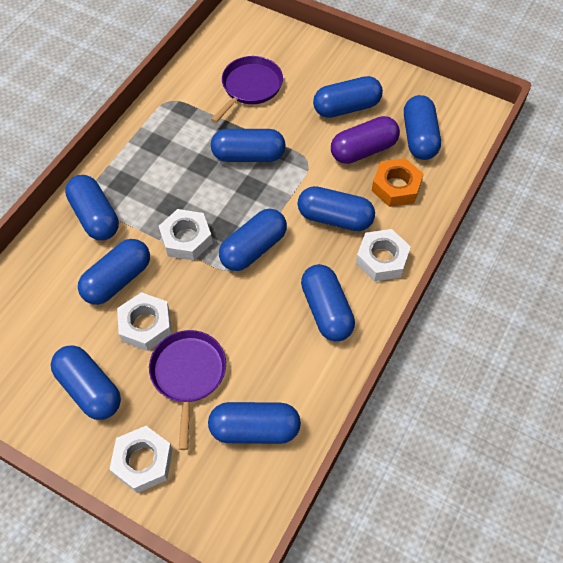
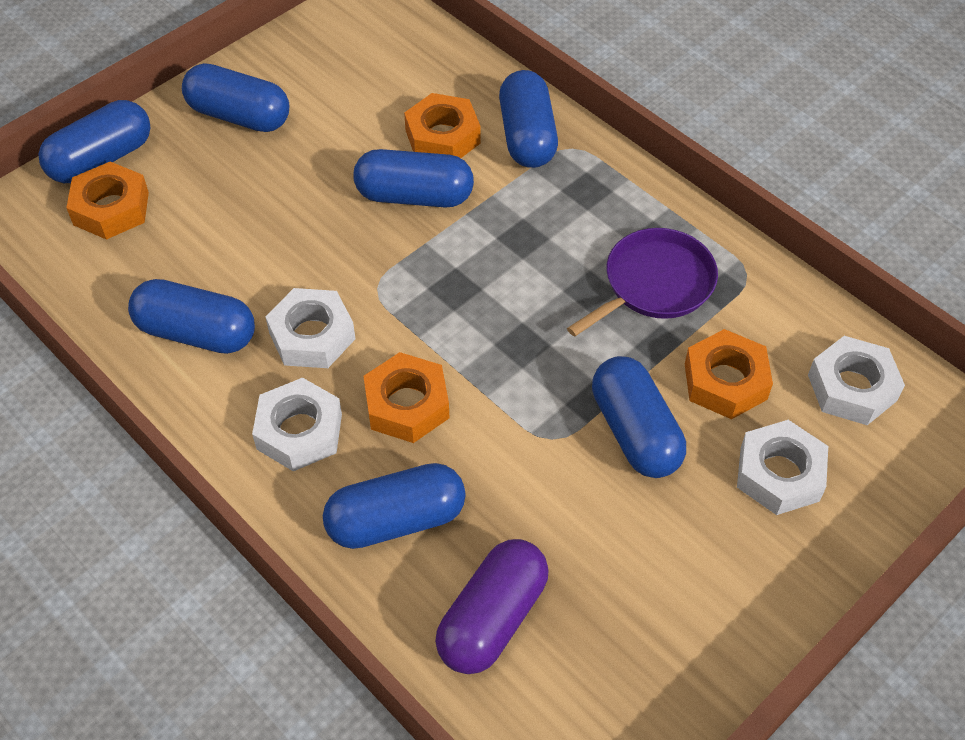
blue capsule: 10 -> 7
orange nut: 1 -> 4
purple pan: 2 -> 1

